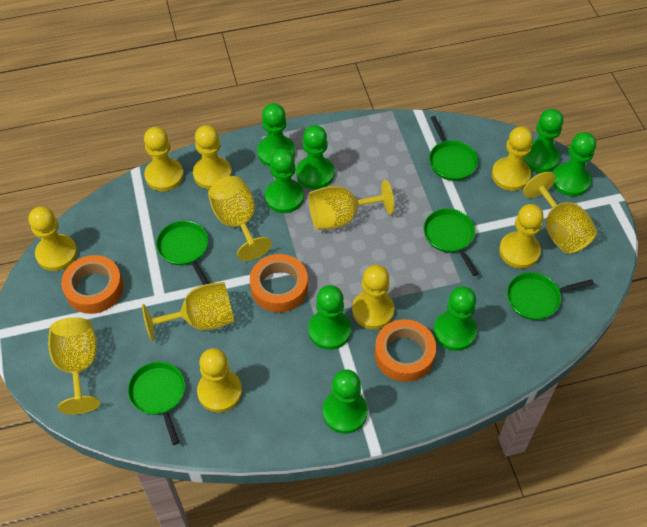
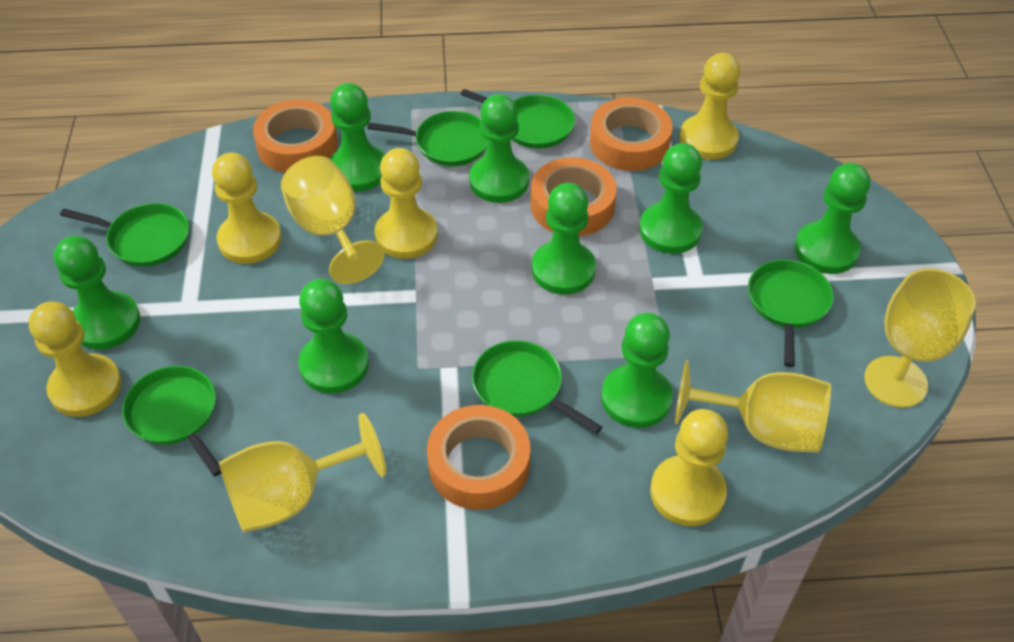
green pan: 5 -> 6
orange tape: 3 -> 4
yellow goblet: 5 -> 4
yellow pawn: 7 -> 5

